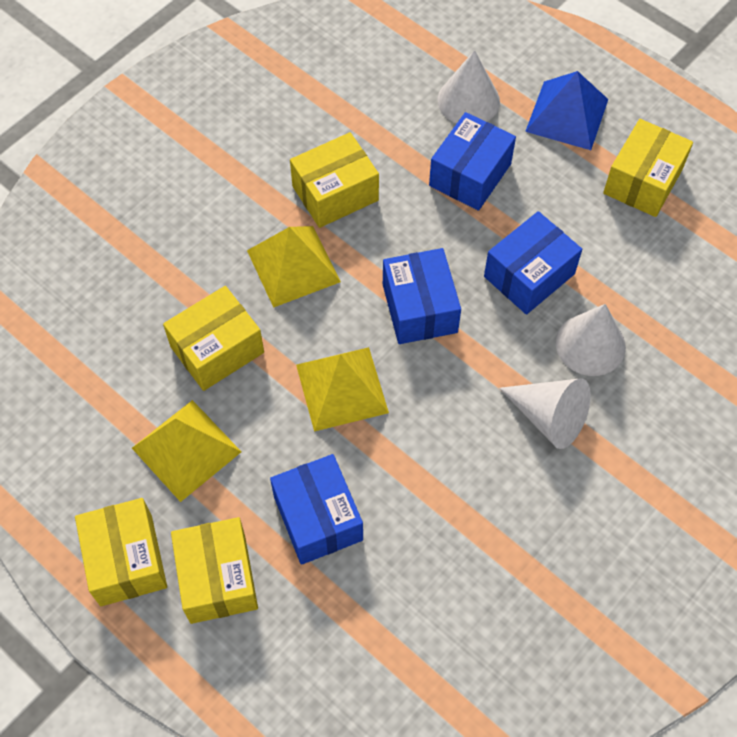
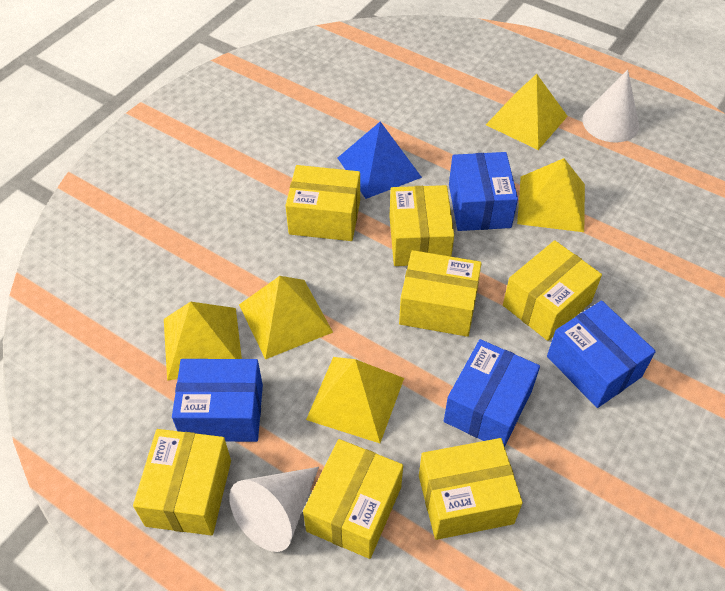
white cone: 3 -> 2
yellow box: 5 -> 7
yellow pyramid: 3 -> 5

